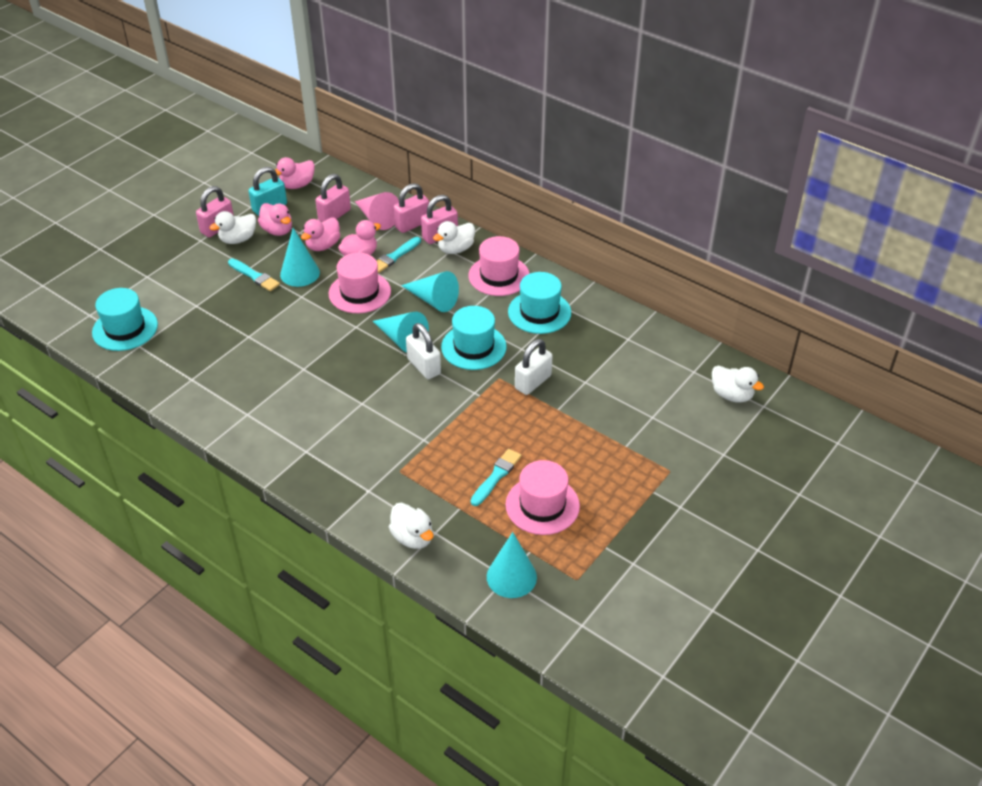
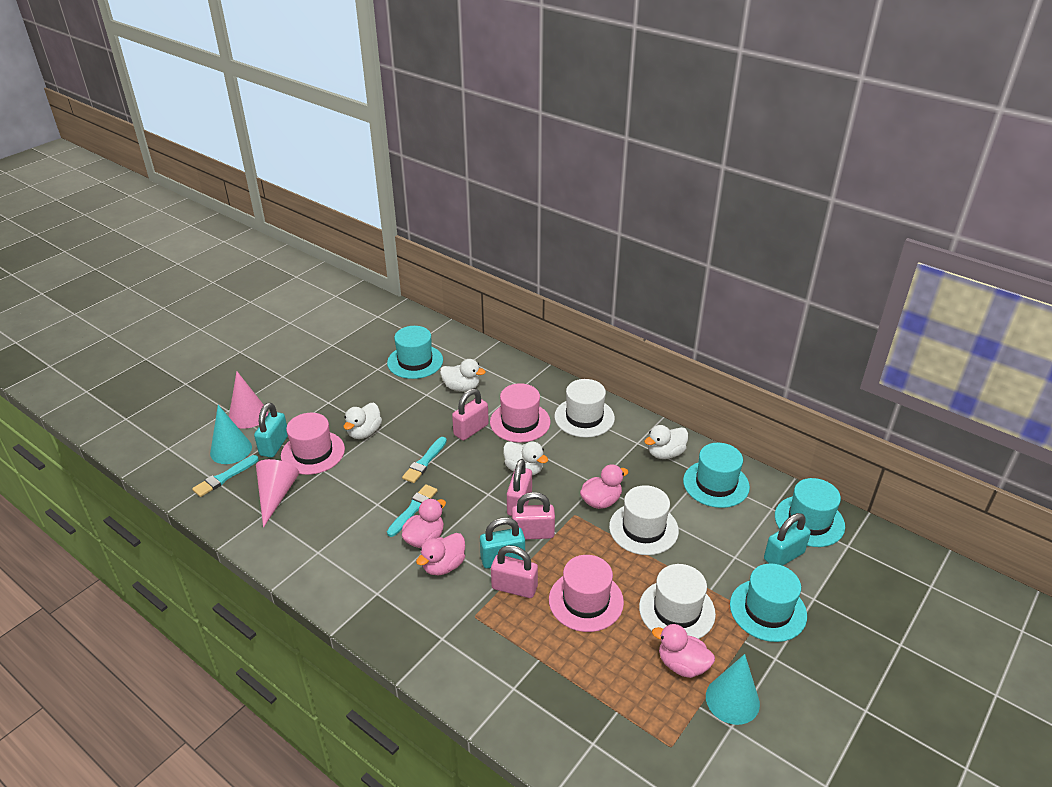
pink cone: 1 -> 2
turquoise cone: 4 -> 2
turquoise hat: 3 -> 4
turquoise padlock: 1 -> 3
white hat: 0 -> 3
white padlock: 2 -> 0

